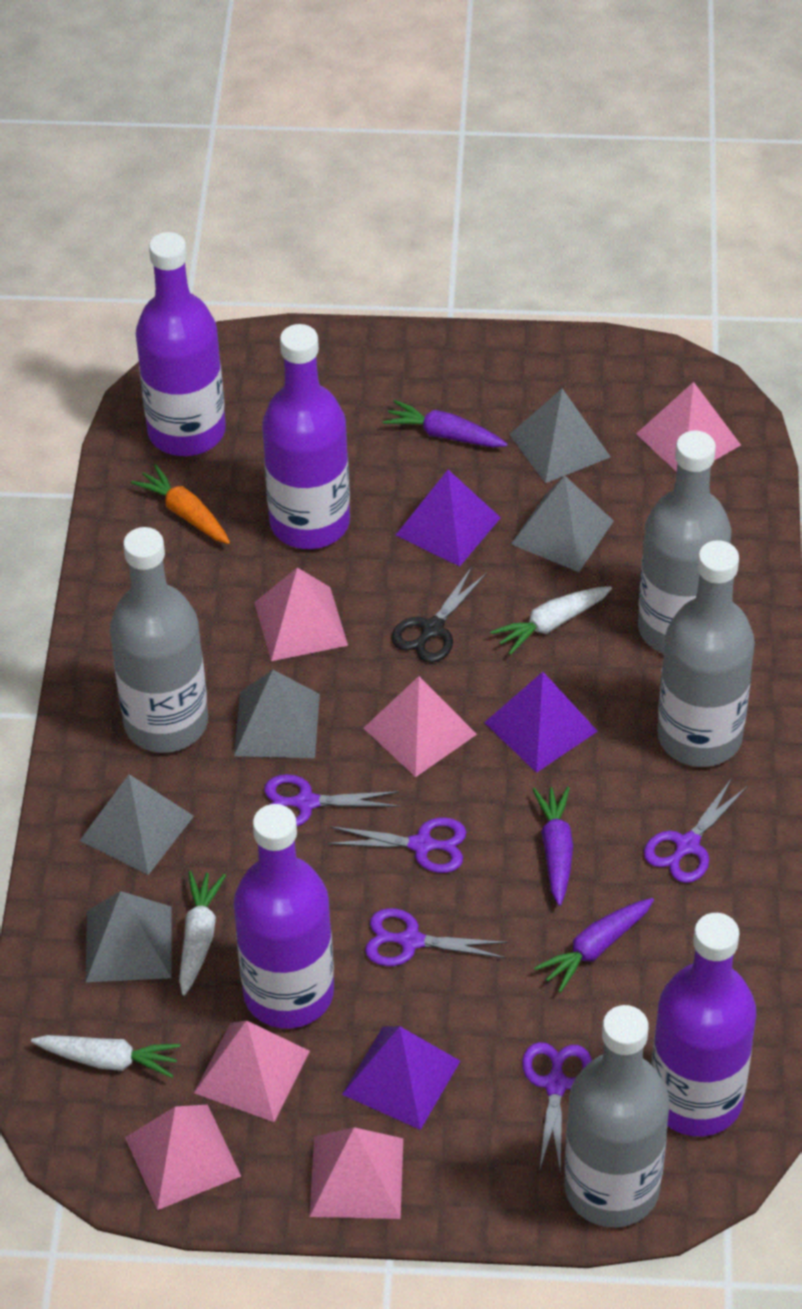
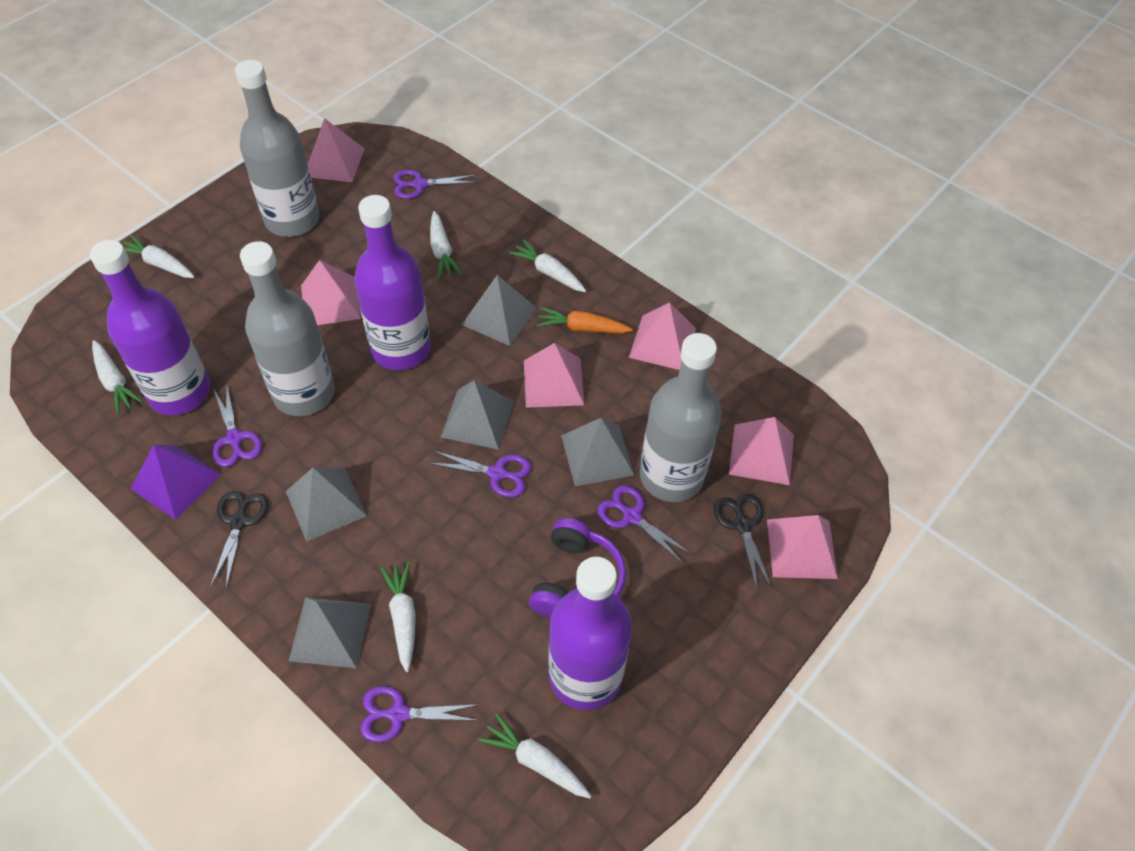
black scissors: 1 -> 2
grey bottle: 4 -> 3
purple bottle: 4 -> 3
purple carrot: 3 -> 0
purple headphones: 0 -> 1
purple pyramid: 3 -> 1
white carrot: 3 -> 6

